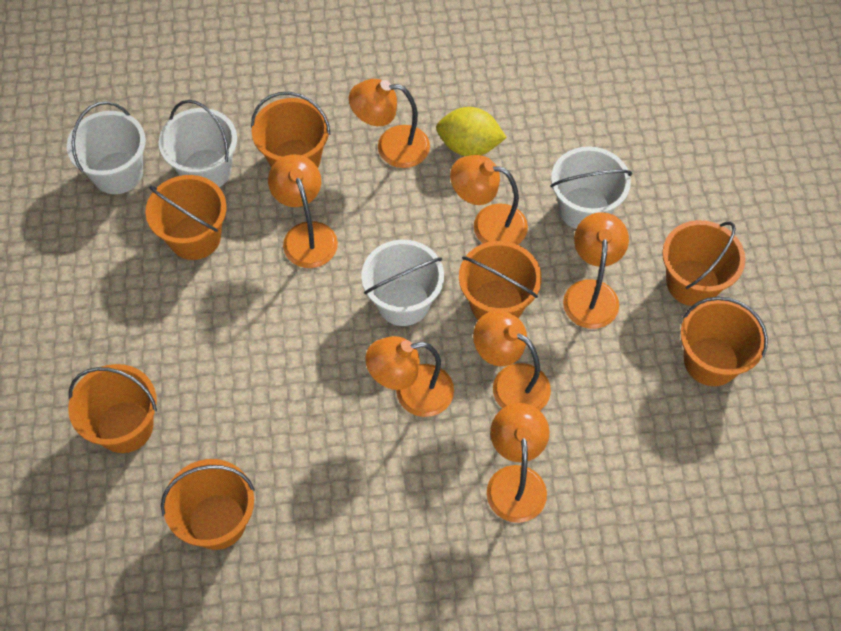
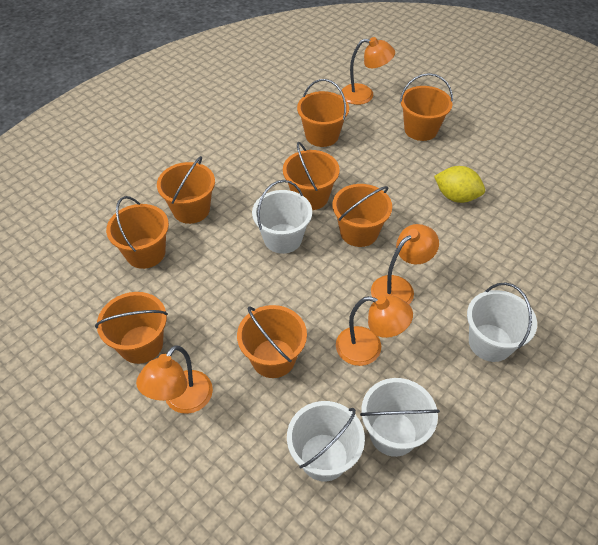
orange bucket: 7 -> 8
orange lamp: 7 -> 4

